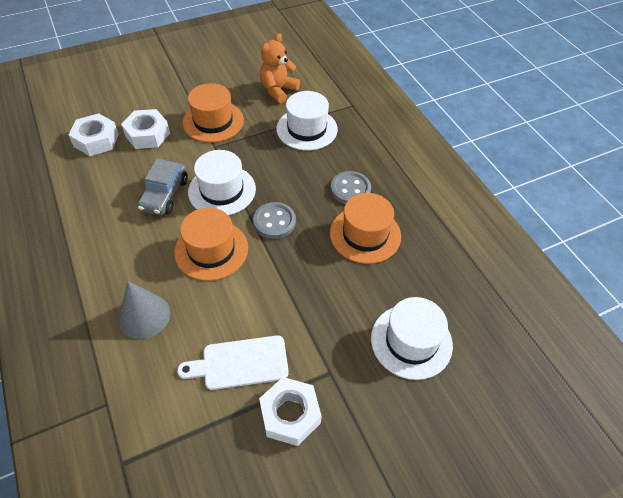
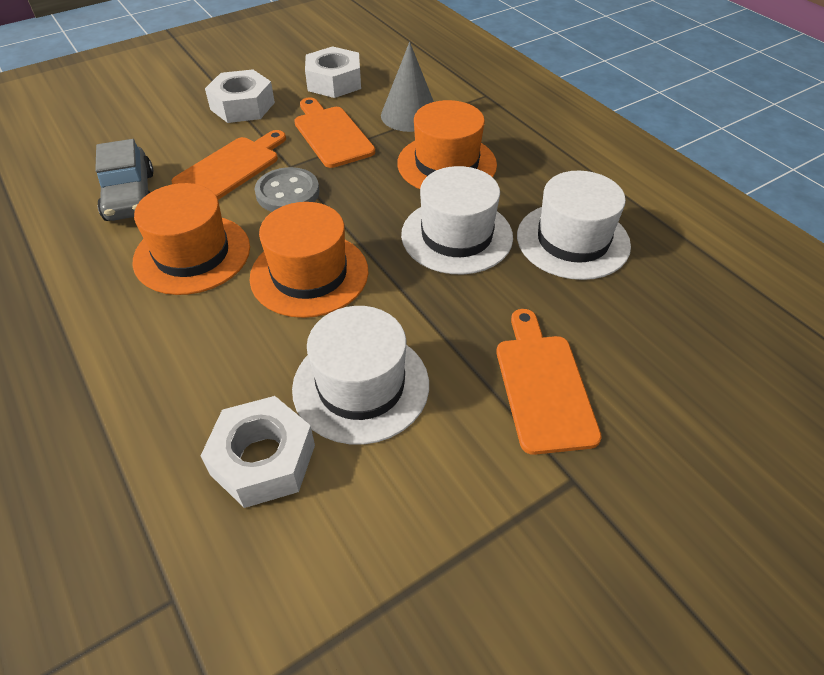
grey button: 2 -> 1
orange cutting board: 0 -> 3
orange teddy bear: 1 -> 0
white cutting board: 1 -> 0

